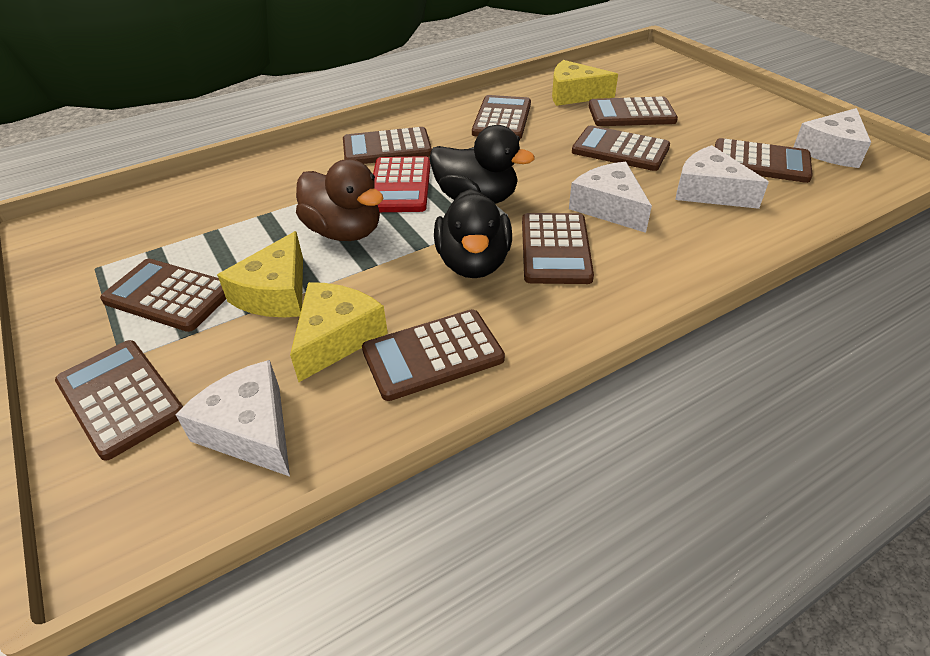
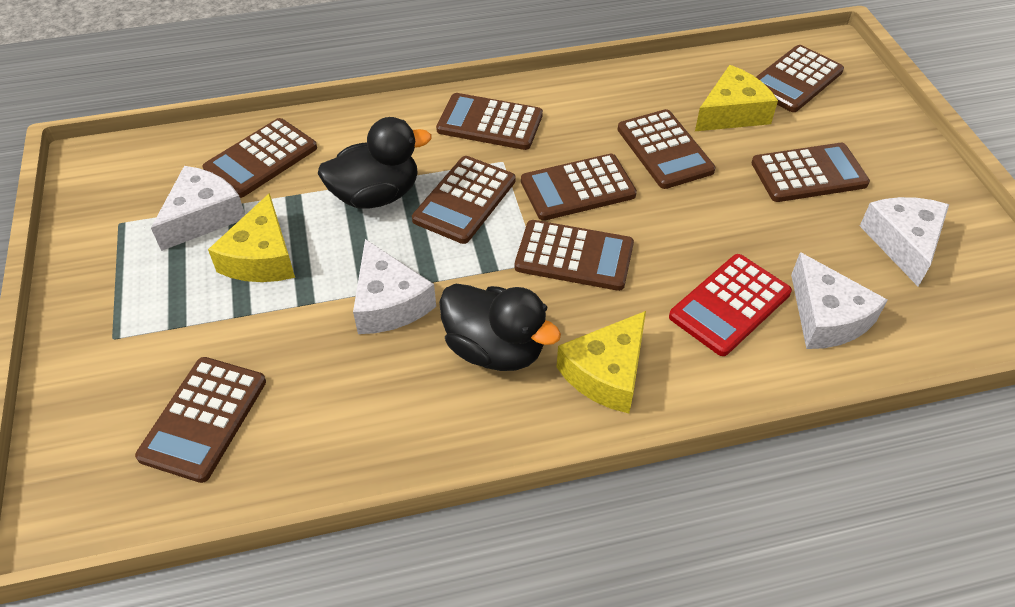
brown duck: 1 -> 0

